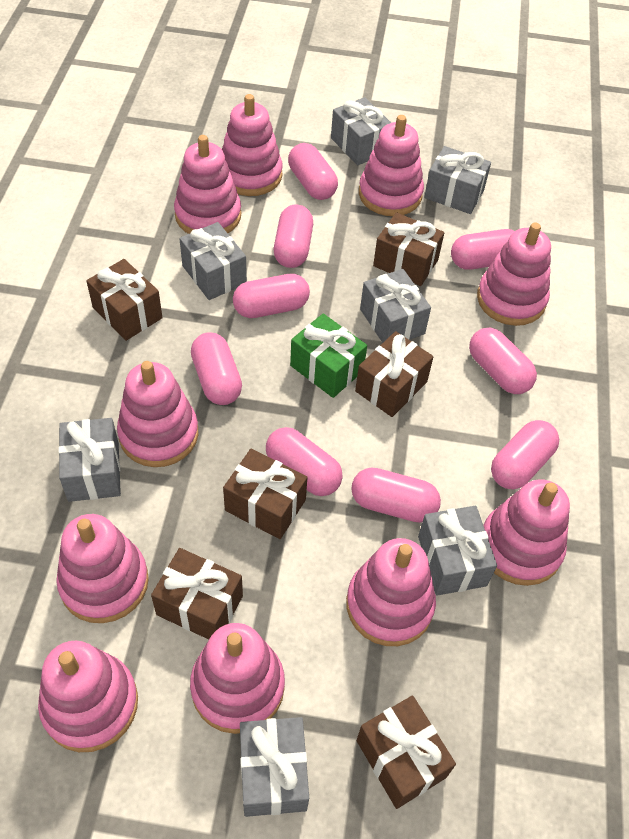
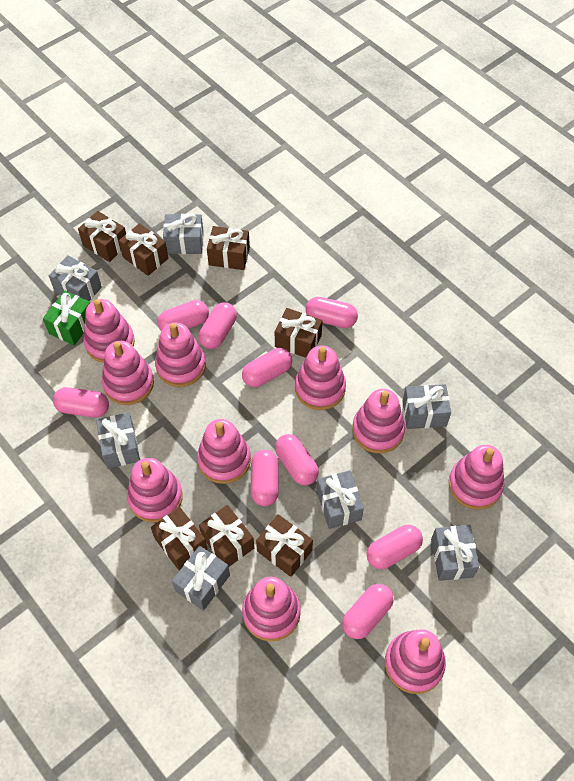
brown gift: 6 -> 7

